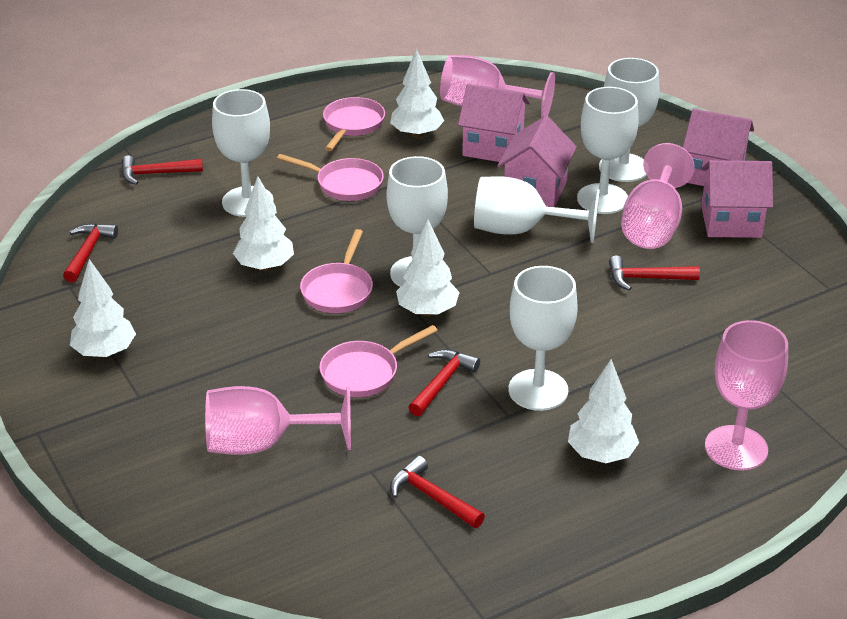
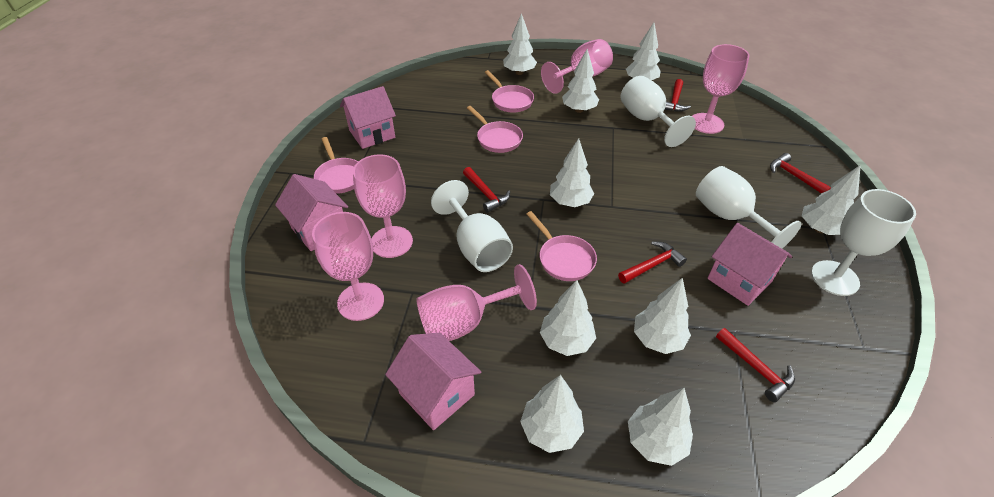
pink goblet: 4 -> 5
white goblet: 6 -> 4
white tree: 5 -> 9

